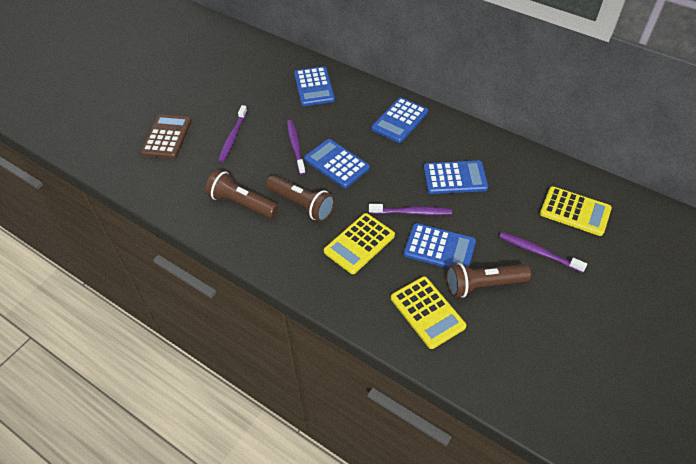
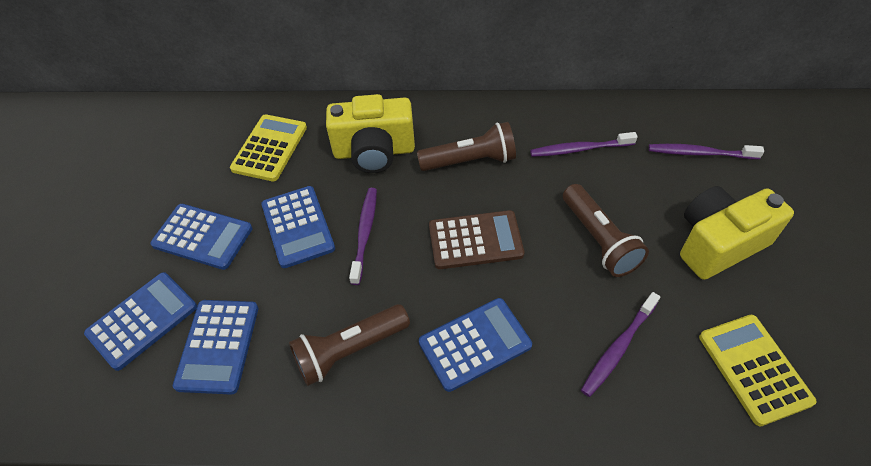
yellow calculator: 3 -> 2
yellow camera: 0 -> 2

